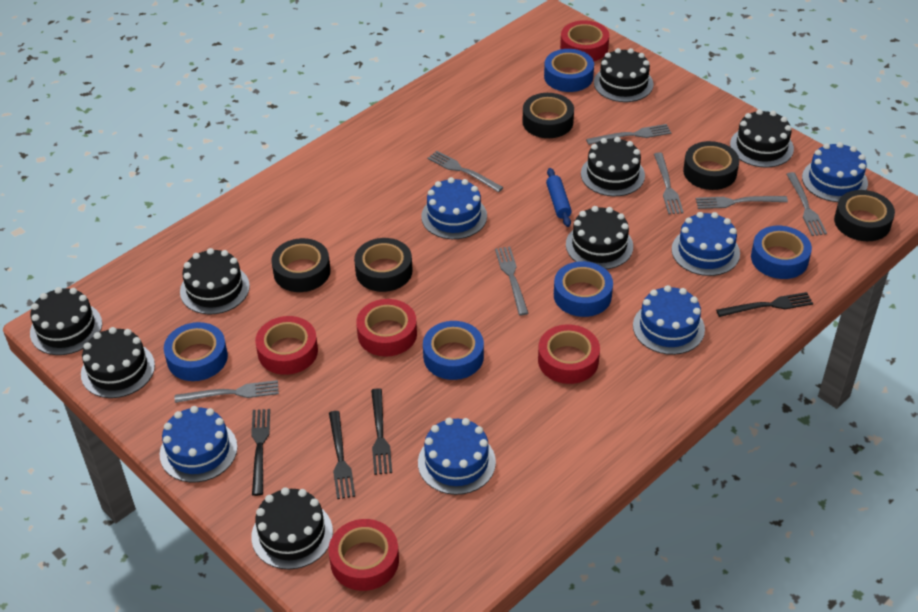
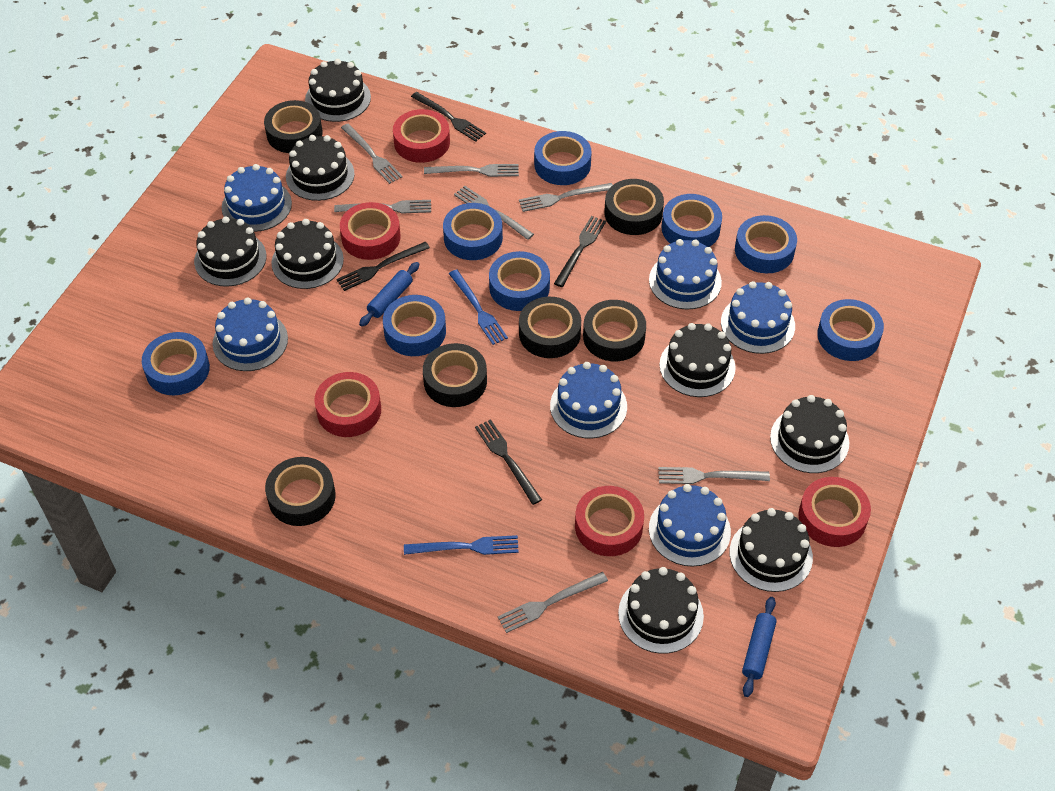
black tape: 5 -> 6
blue fork: 0 -> 2
blue rolling pin: 1 -> 2
blue tape: 5 -> 8

